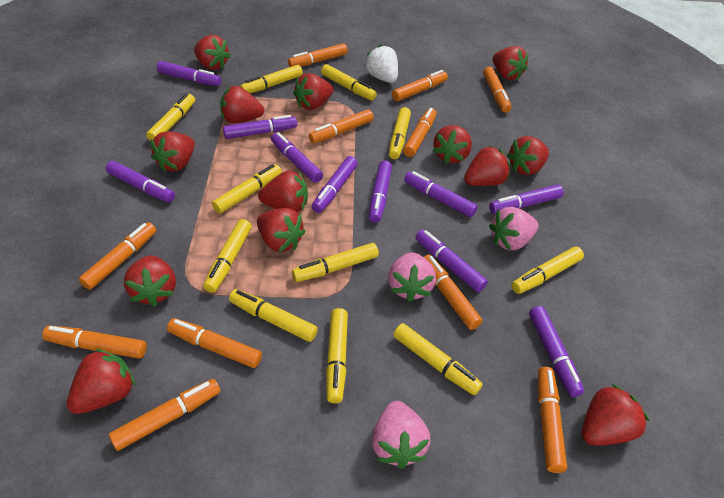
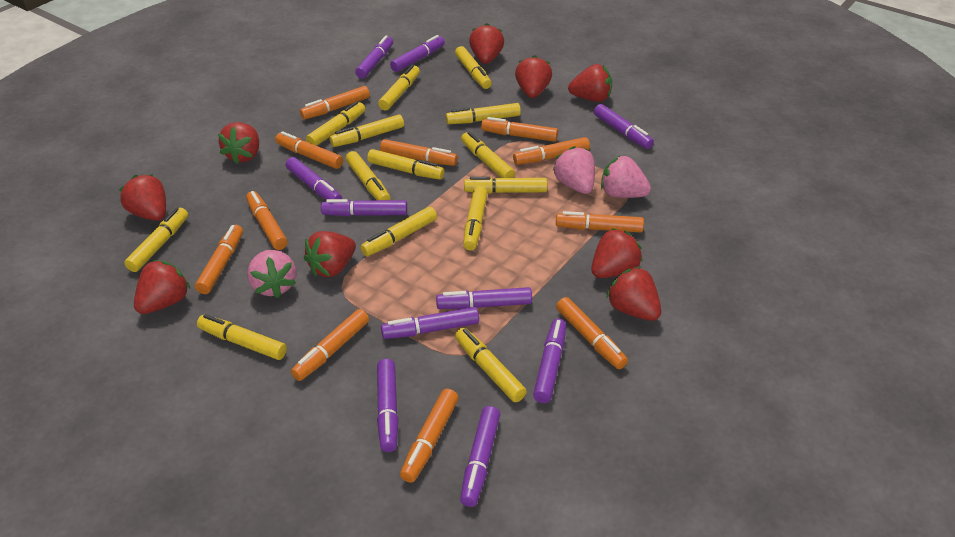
red strawberry: 13 -> 9
white strawberry: 1 -> 0
yellow marker: 11 -> 14

